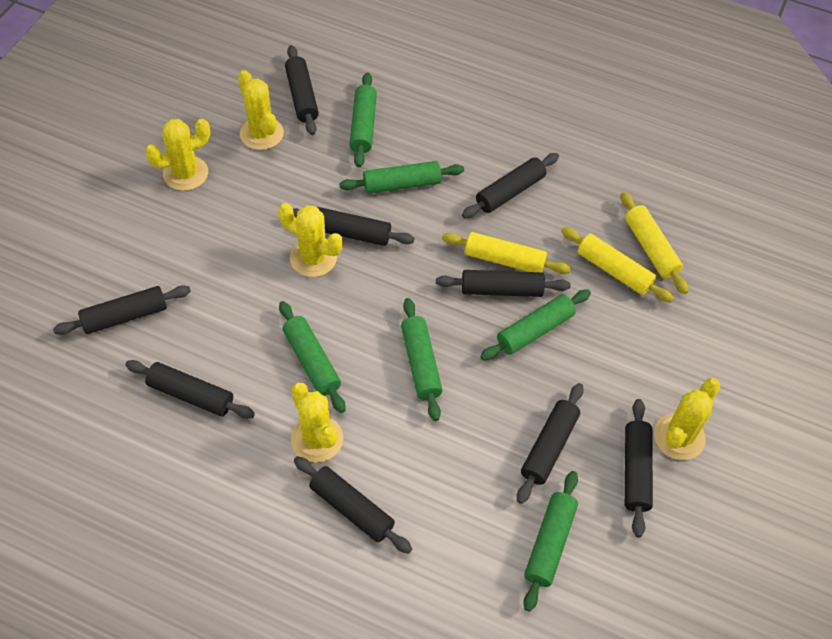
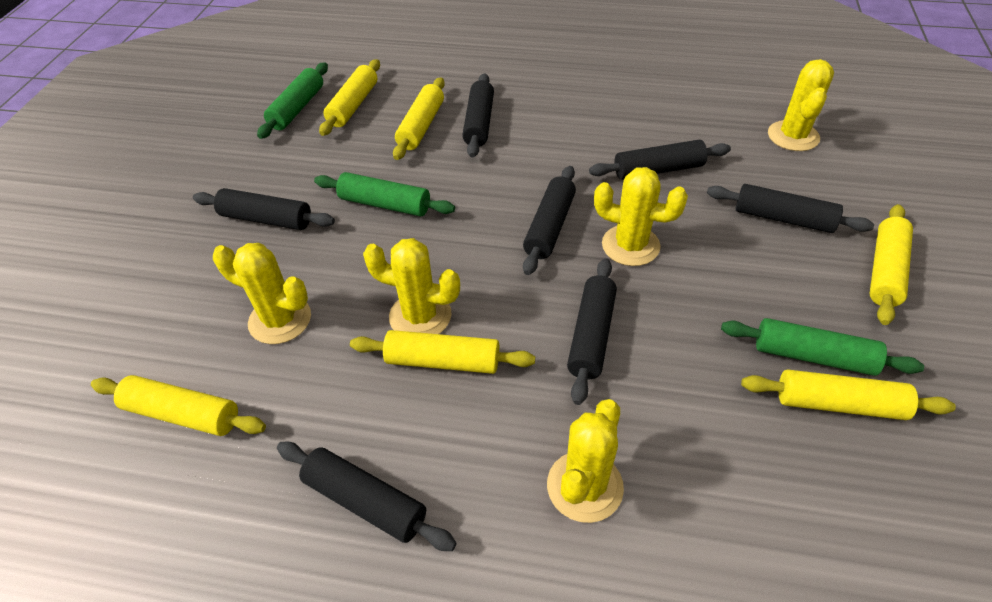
black rolling pin: 9 -> 7
green rolling pin: 6 -> 3
yellow rolling pin: 3 -> 6

